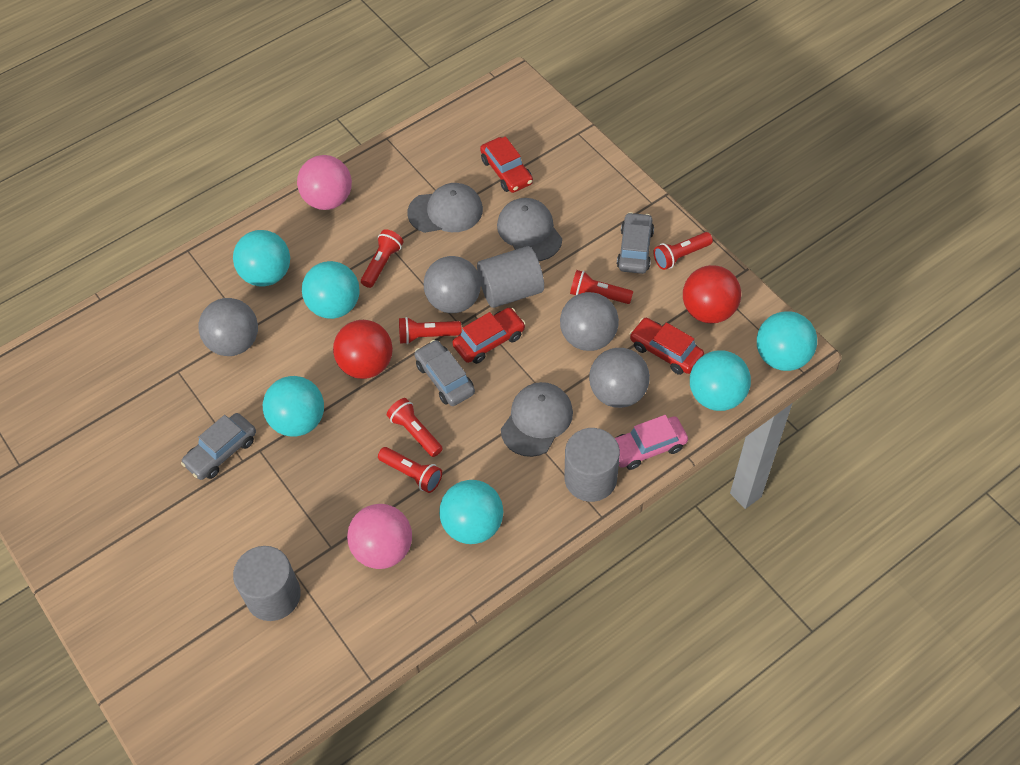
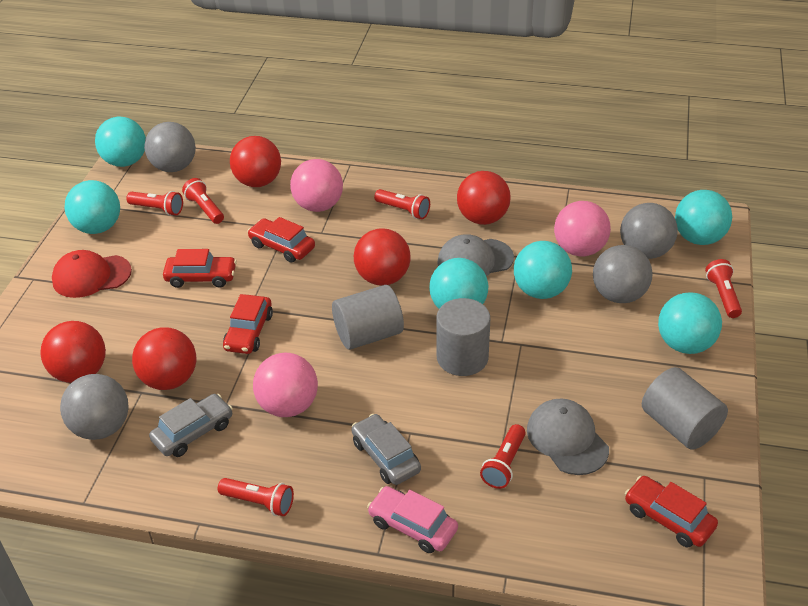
grey cap: 3 -> 2
grey car: 3 -> 2
pink ball: 2 -> 3
red ball: 2 -> 5
red cap: 0 -> 1
red car: 3 -> 4

